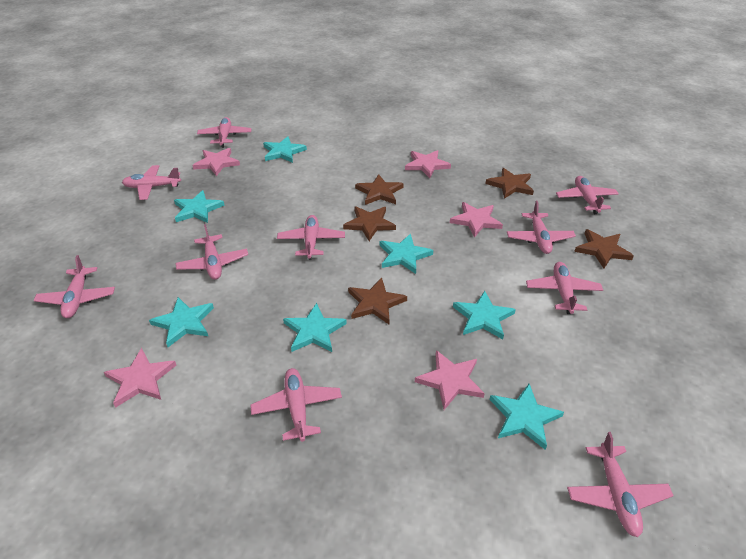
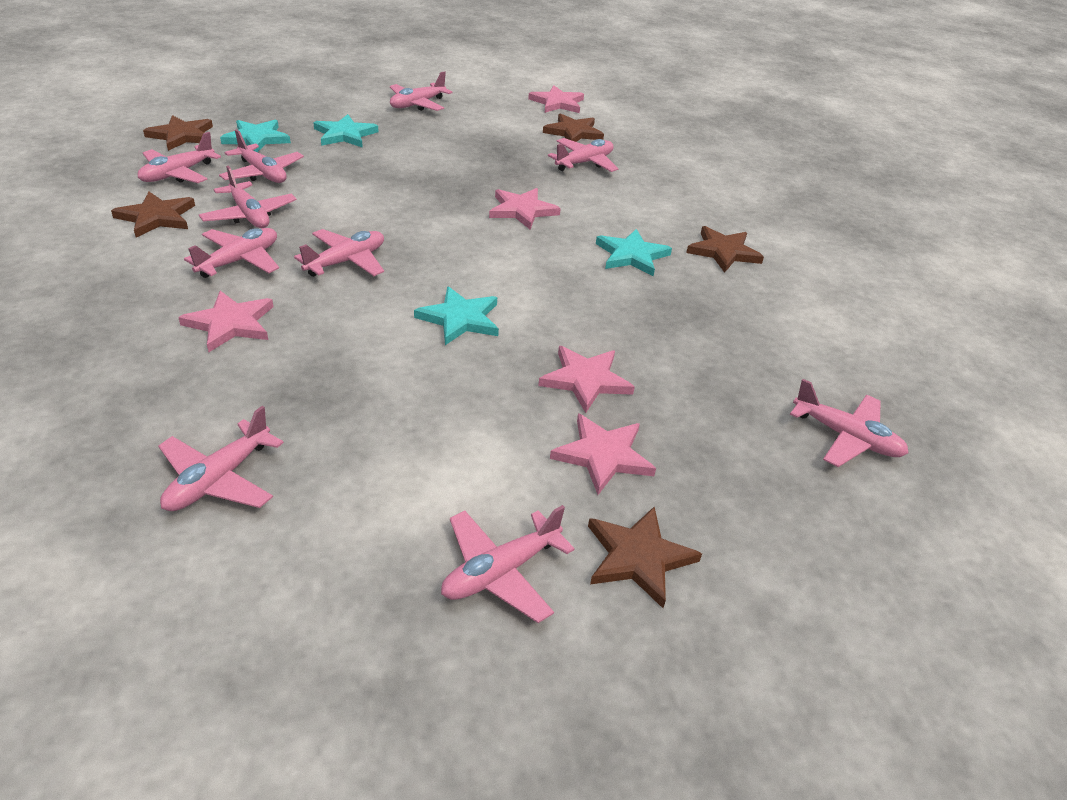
turquoise star: 7 -> 4

